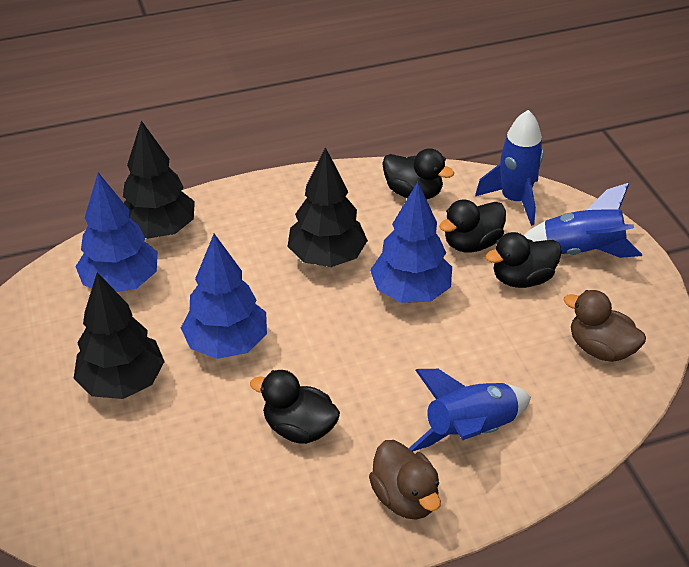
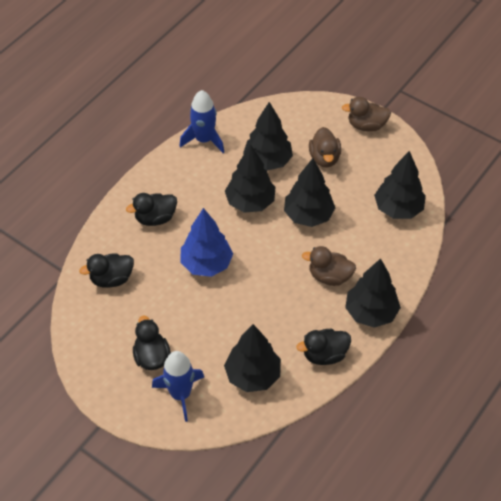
black tree: 3 -> 6
blue rocket: 3 -> 2
blue tree: 3 -> 1
brown duck: 2 -> 3

